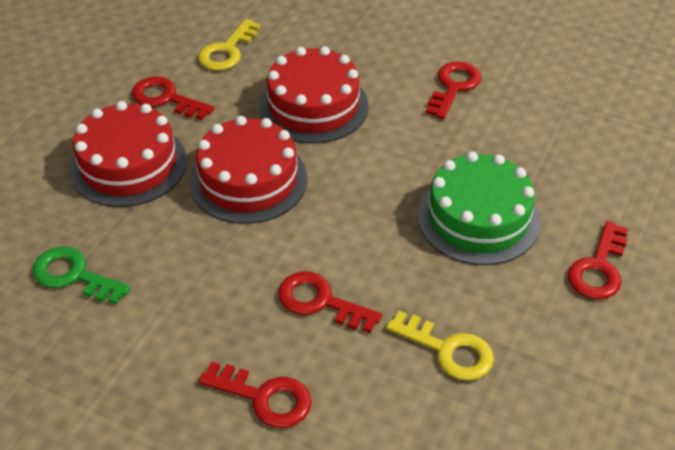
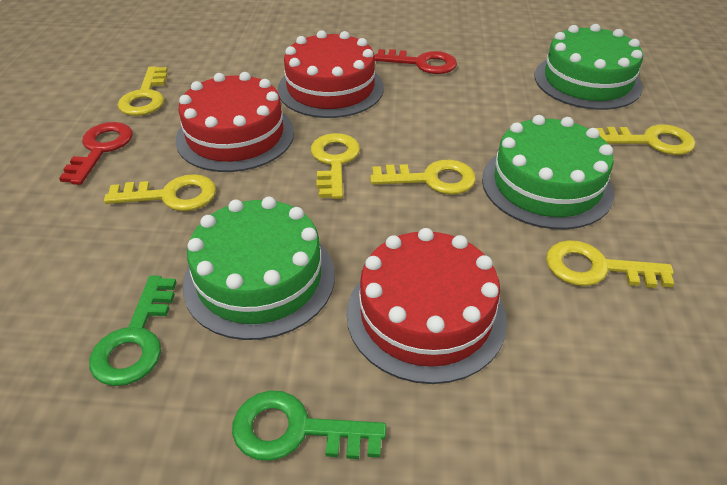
green cake: 1 -> 3
green key: 1 -> 2
red key: 5 -> 2
yellow key: 2 -> 6

